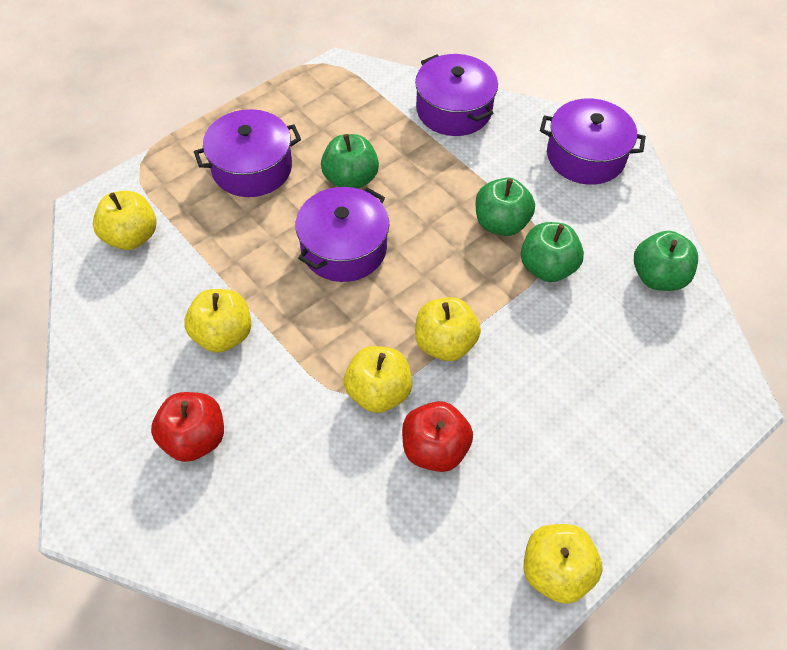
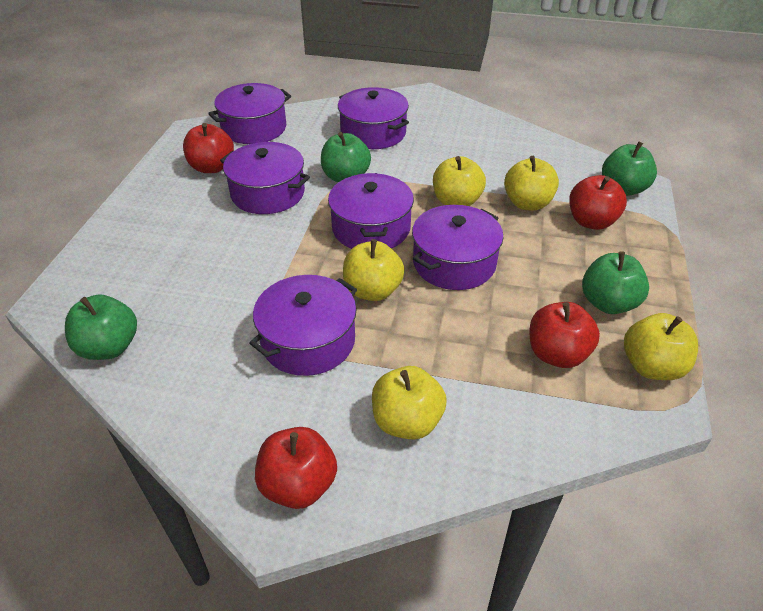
purple pot: 4 -> 6
red apple: 2 -> 4

